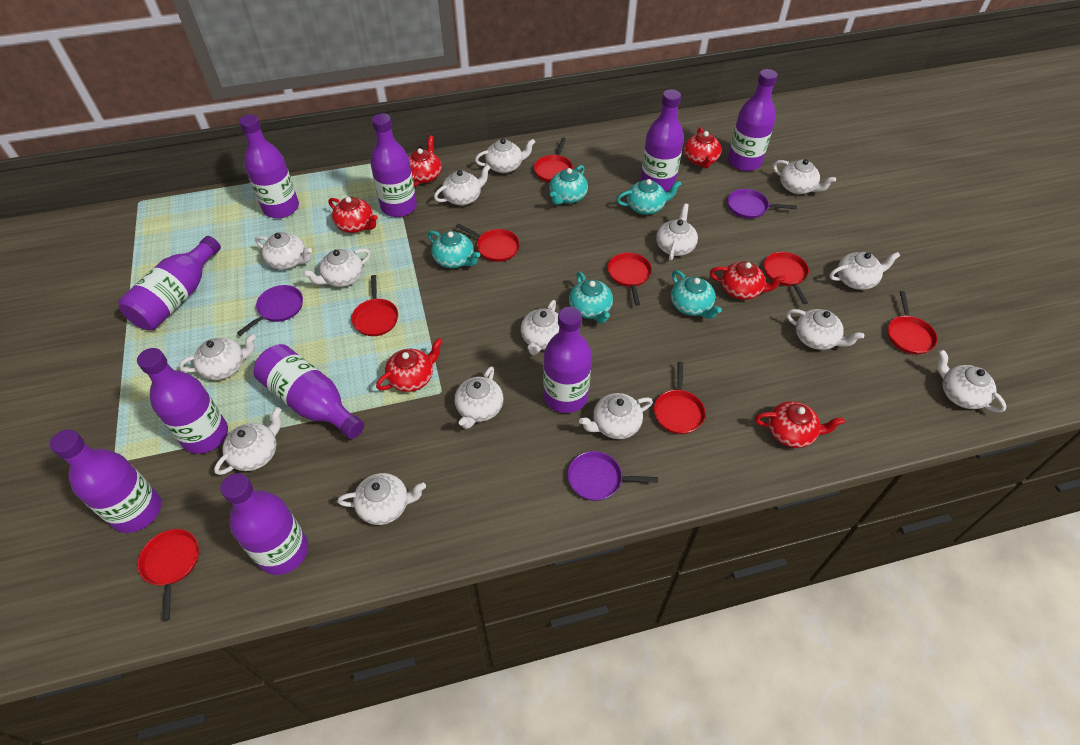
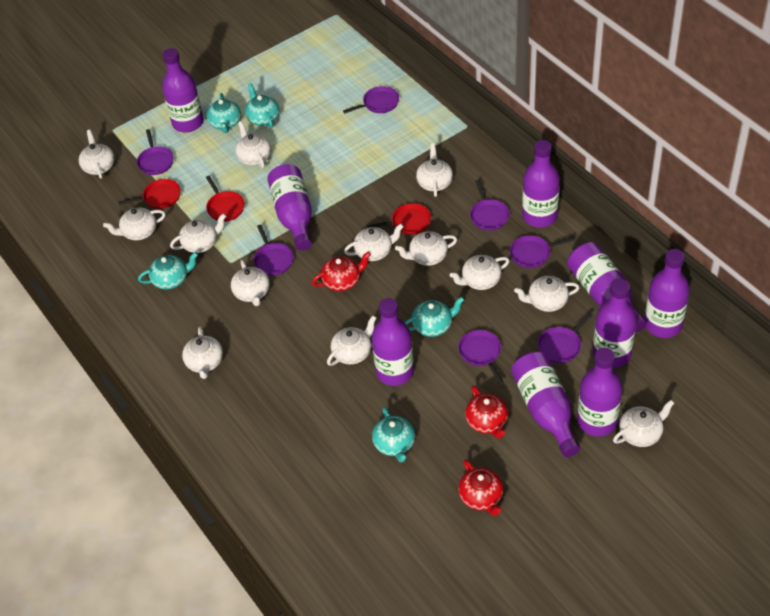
purple bottle: 10 -> 9
purple pan: 3 -> 7
red pan: 8 -> 3
red teapot: 6 -> 3
white teapot: 15 -> 13

